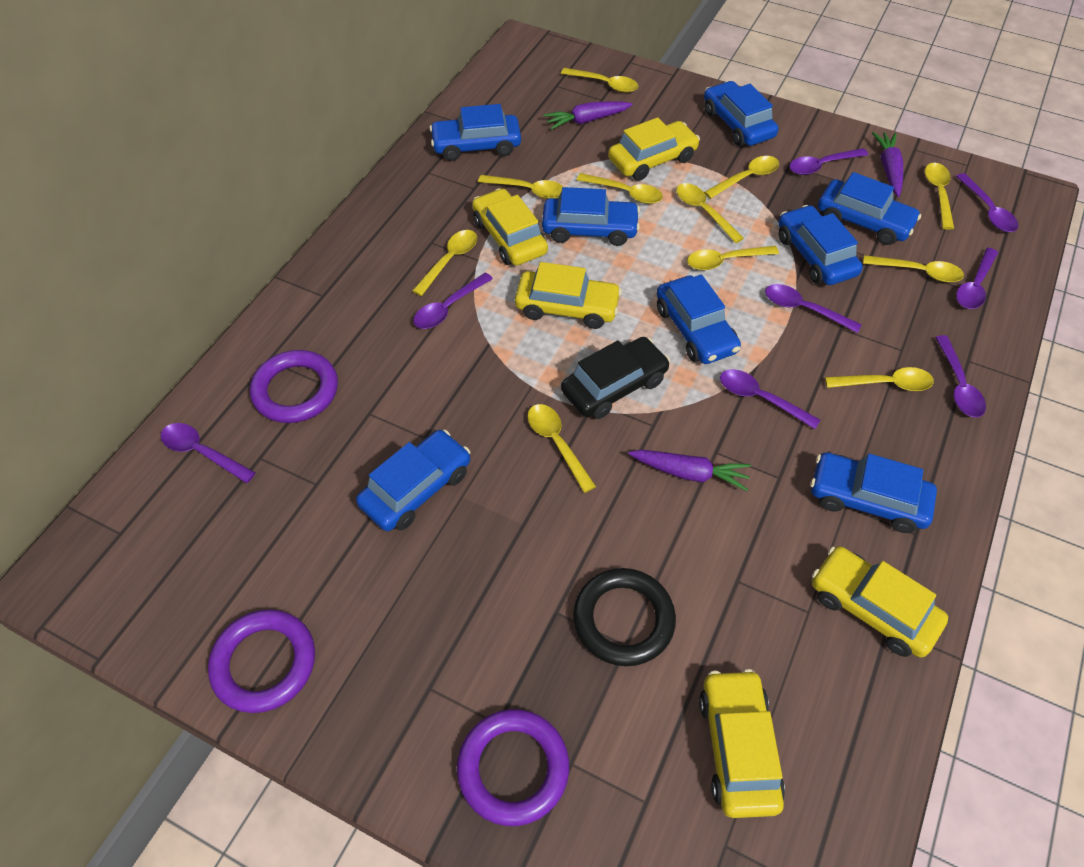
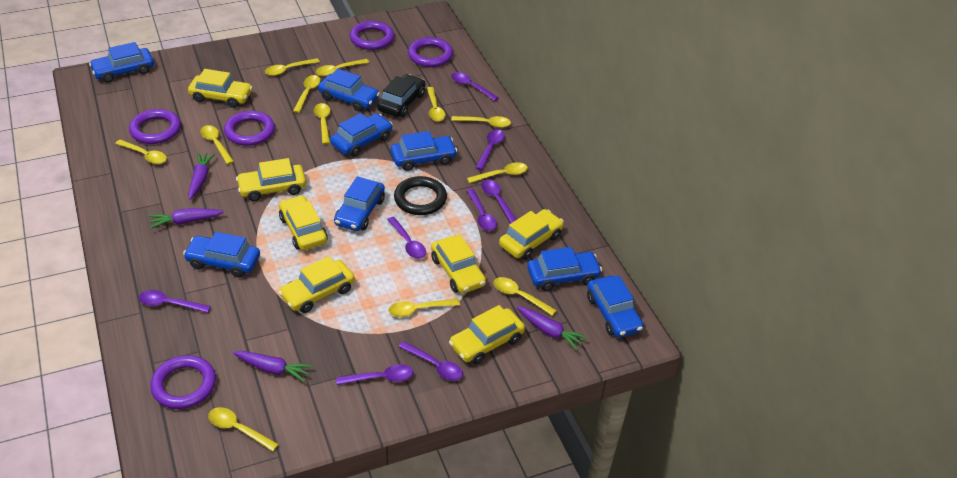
purple carrot: 3 -> 4
purple ring: 3 -> 5
yellow car: 5 -> 7
yellow spoon: 11 -> 12

